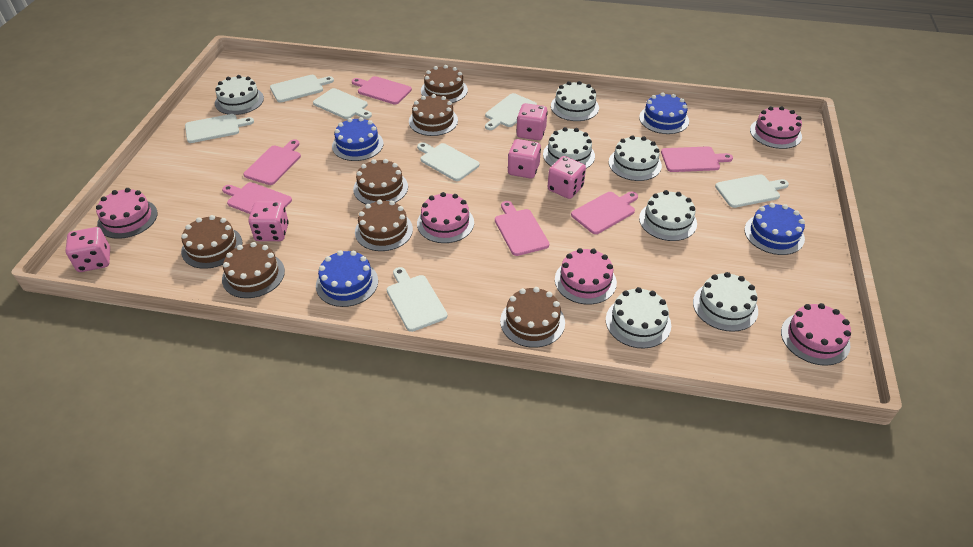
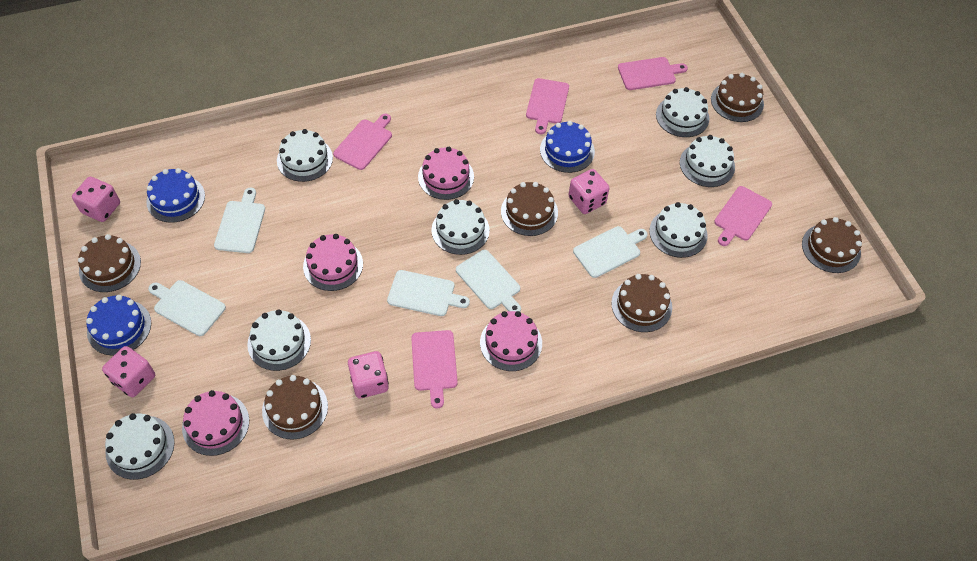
blue cake: 4 -> 3
brown cake: 7 -> 6
pink cake: 5 -> 4
pink cutting board: 6 -> 5
pink dice: 5 -> 4
white cutting board: 7 -> 5

